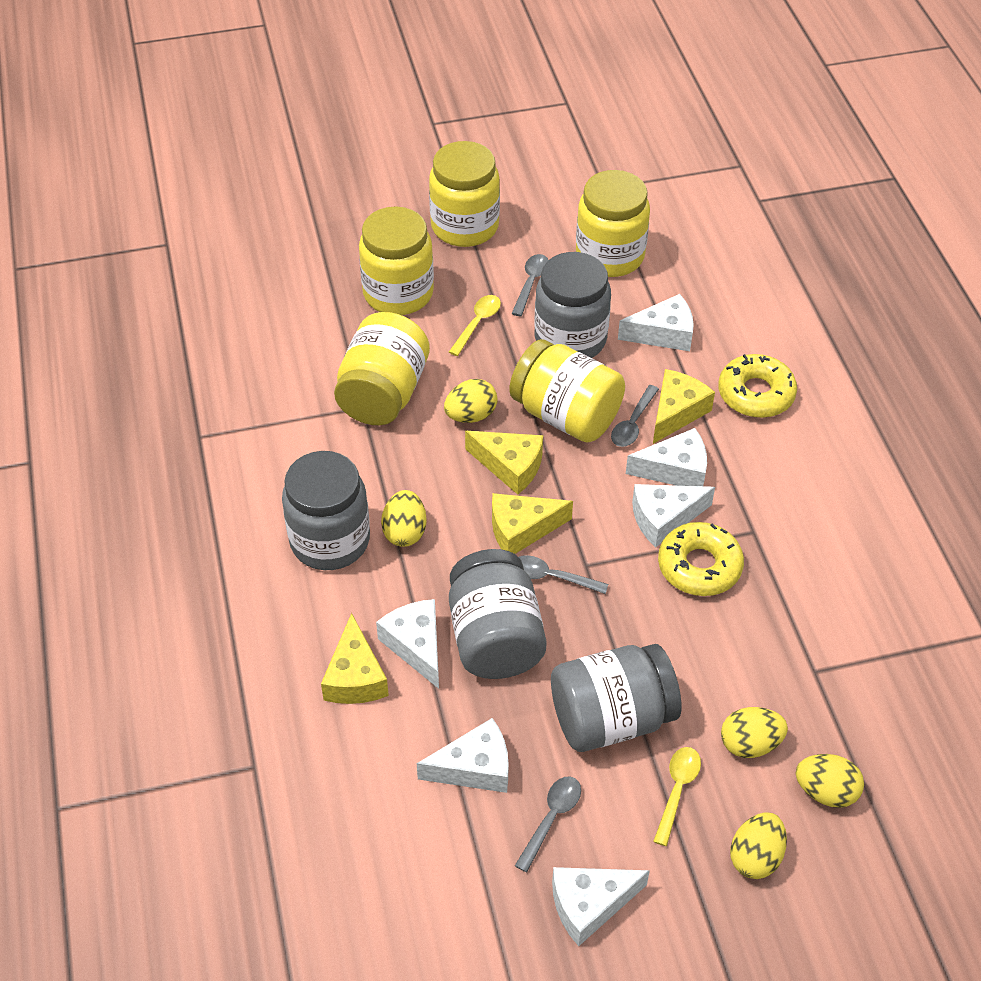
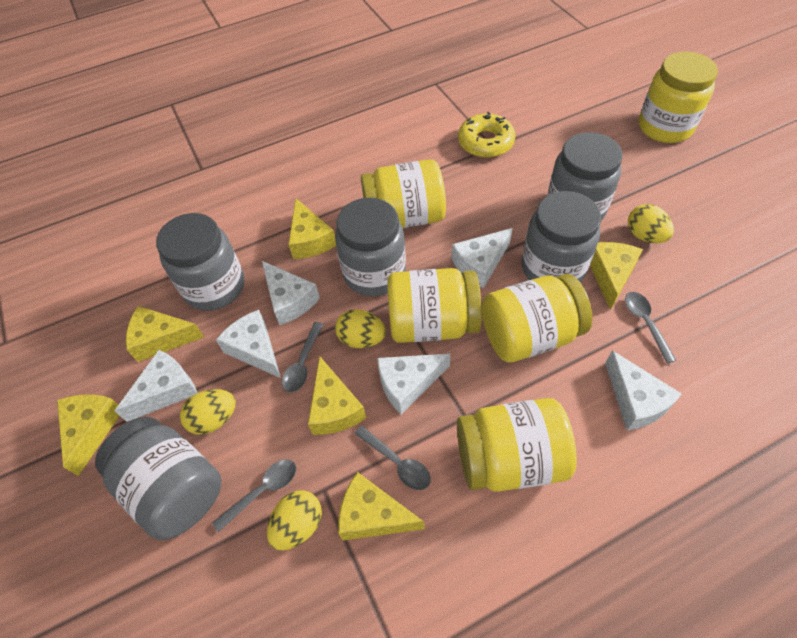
grey jar: 4 -> 5
yellow cheese: 4 -> 6
yellow donut: 2 -> 1
yellow egg: 5 -> 4
yellow spoon: 2 -> 0

